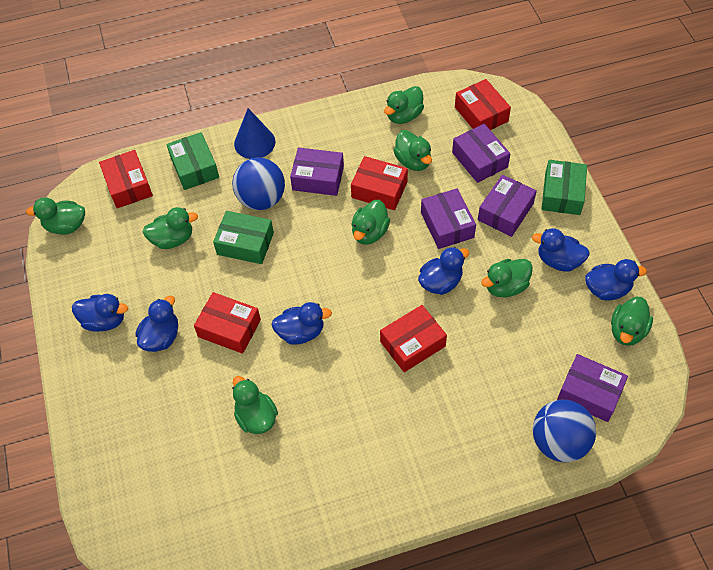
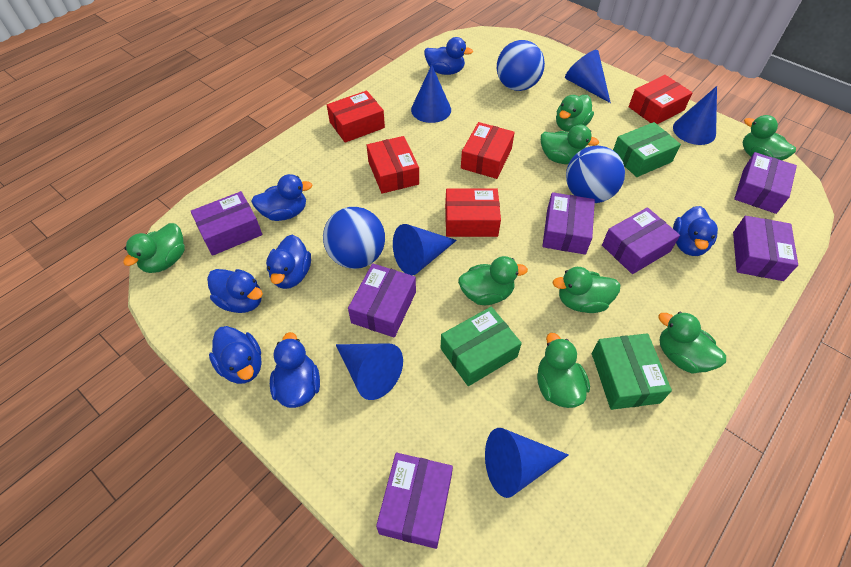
blue ball: 2 -> 3
blue cone: 1 -> 6
blue duck: 6 -> 7
purple box: 5 -> 7

